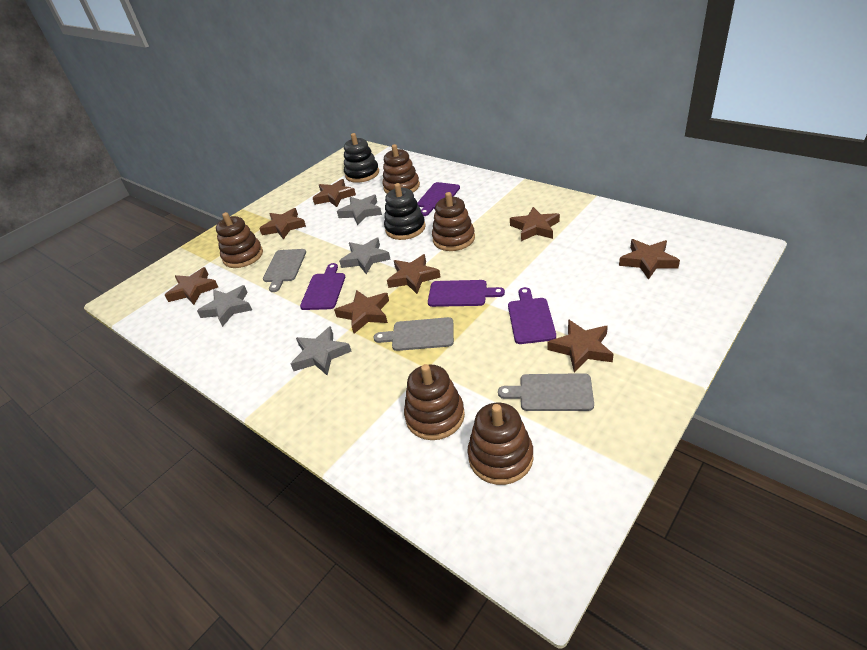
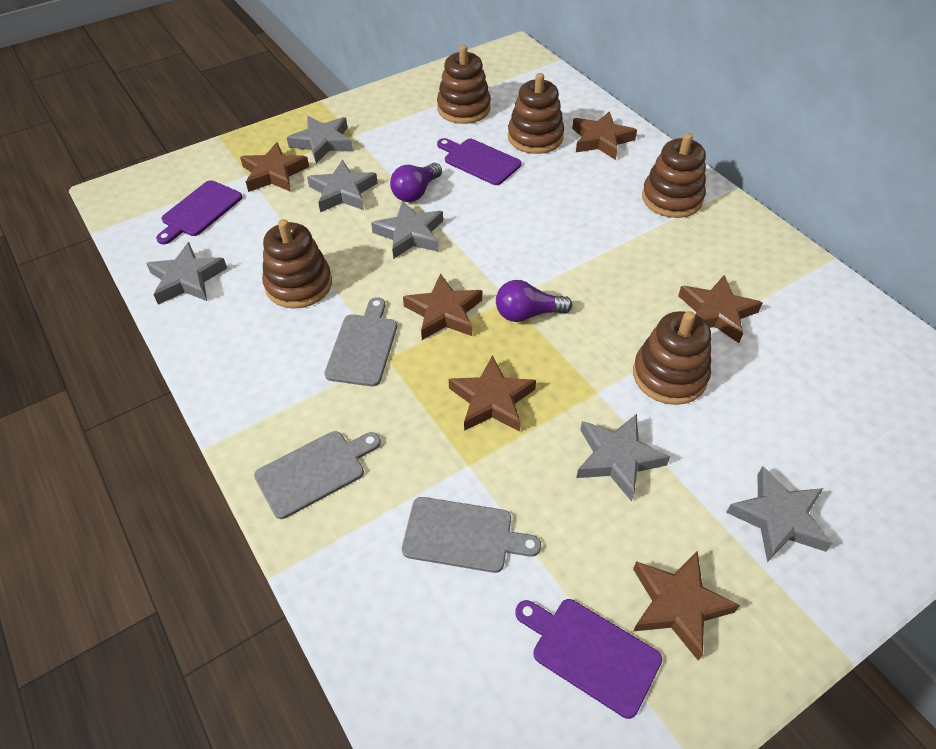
black stacking toy: 2 -> 0
brown star: 8 -> 6
grey star: 4 -> 6
purple cutting board: 4 -> 3
purple light bulb: 0 -> 2

